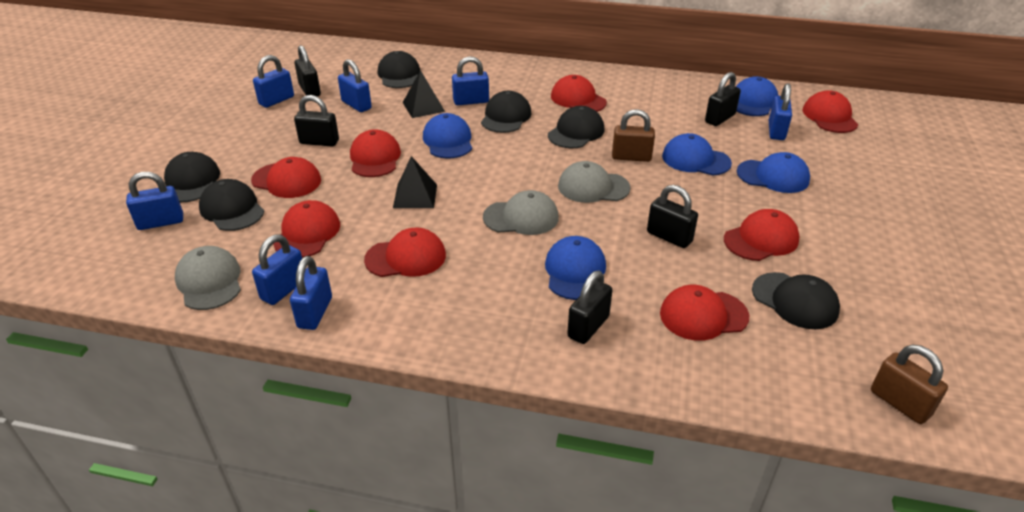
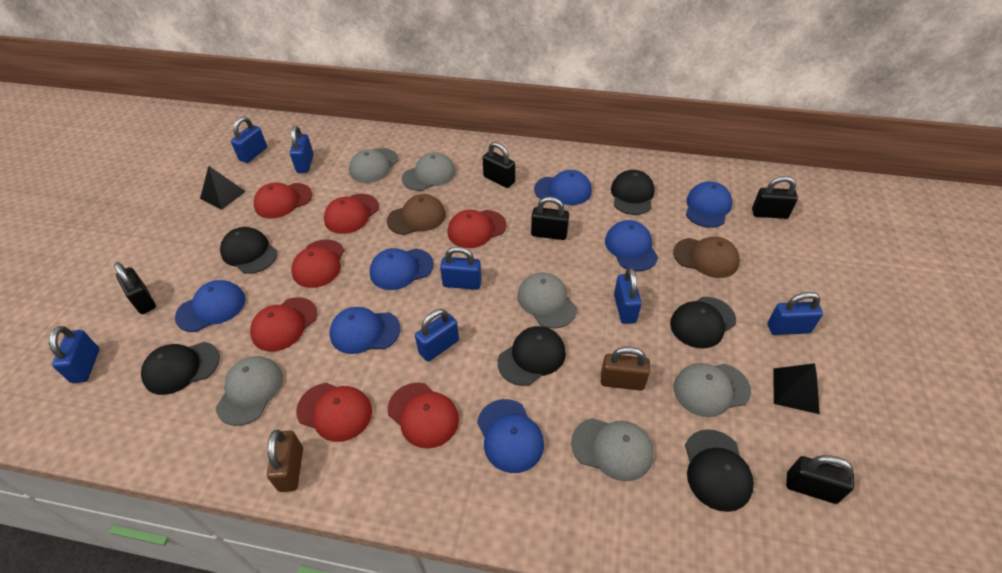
blue cap: 5 -> 7
brown cap: 0 -> 2
grey cap: 3 -> 6
red cap: 8 -> 7

